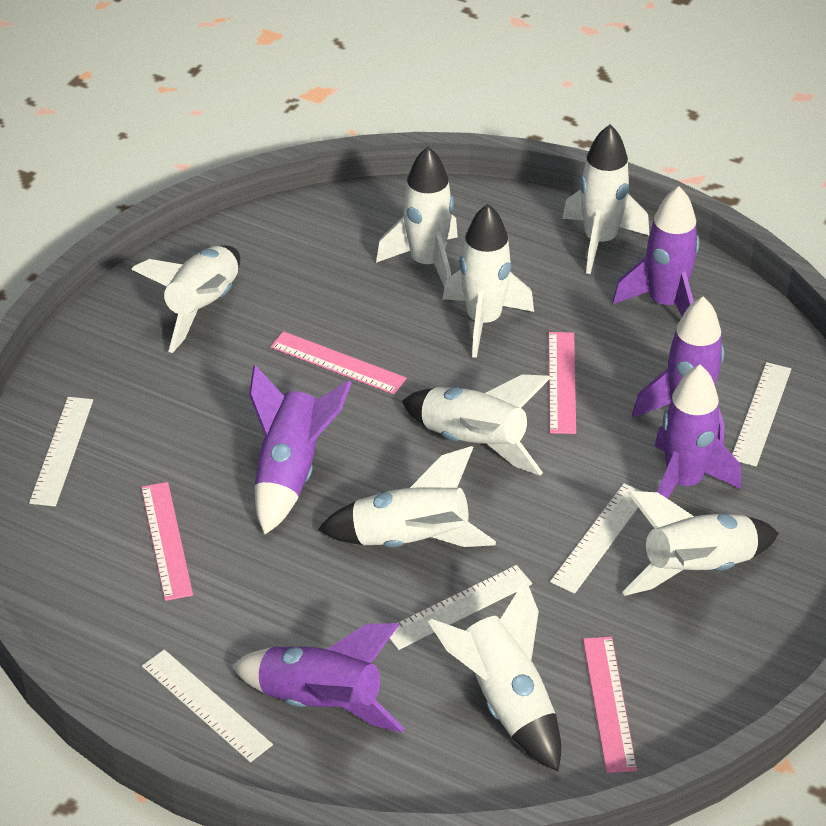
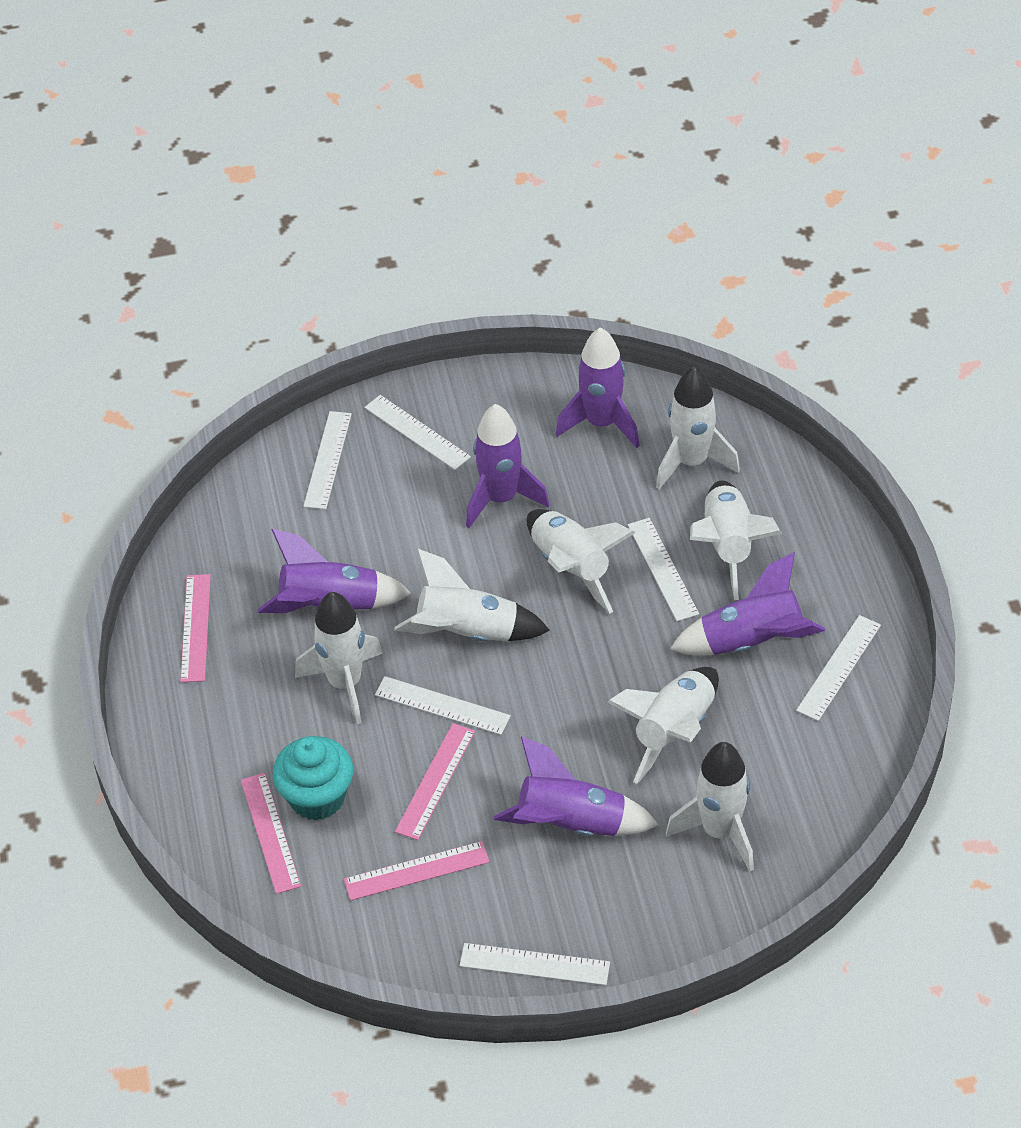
turquoise cupcake: 0 -> 1
white rocket: 8 -> 7
white ruler: 5 -> 6

